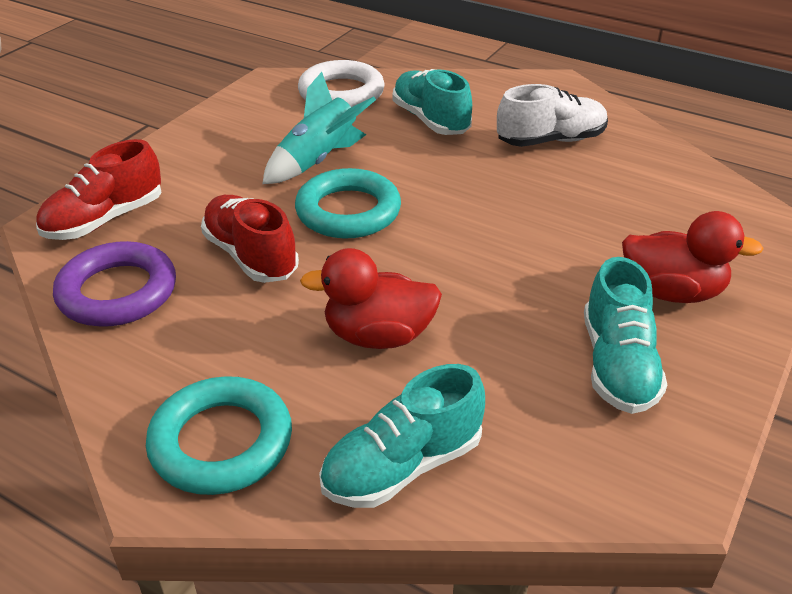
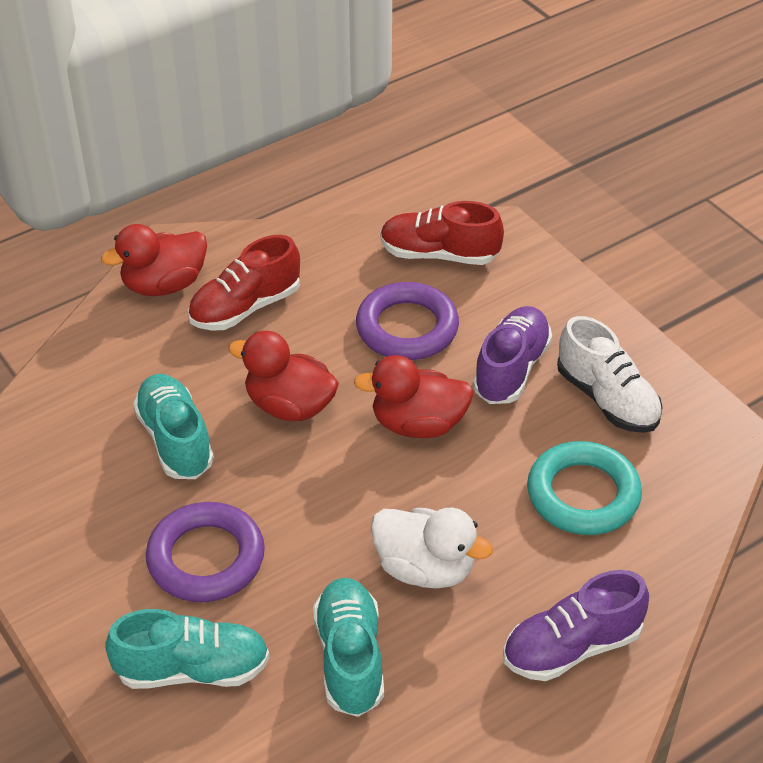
purple ring: 1 -> 2
purple shoe: 0 -> 2
red duck: 2 -> 3
turquoise ring: 2 -> 1
turquoise rocket: 1 -> 0
white duck: 0 -> 1
white ring: 1 -> 0

